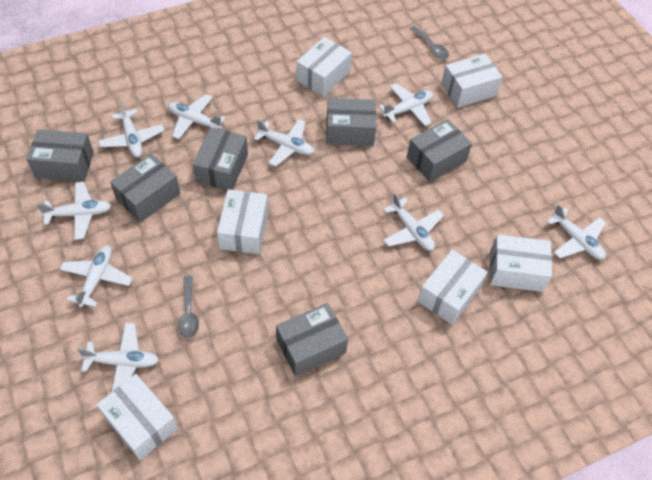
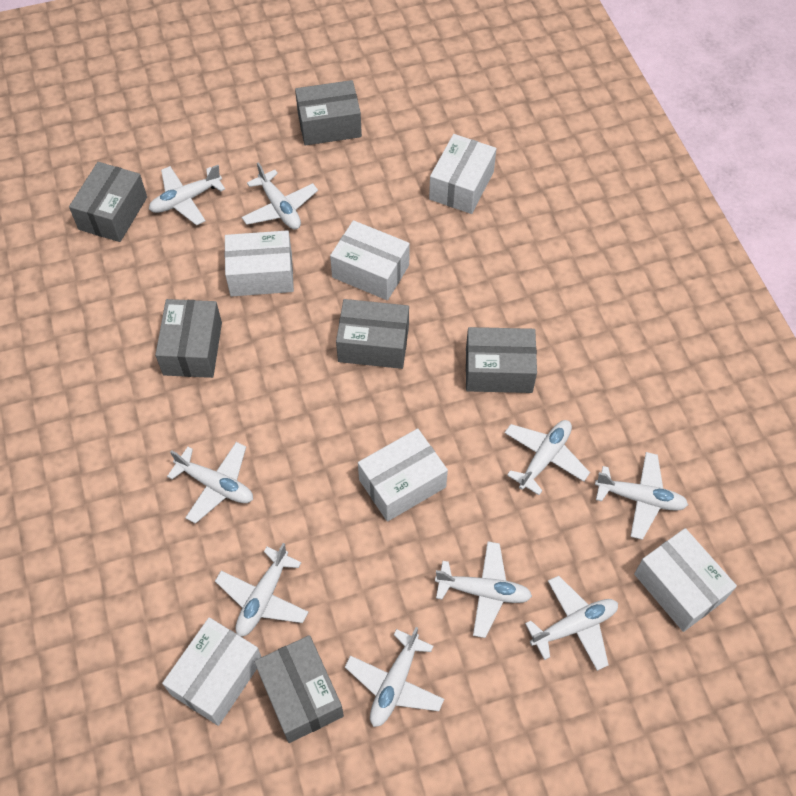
grey spoon: 2 -> 0

